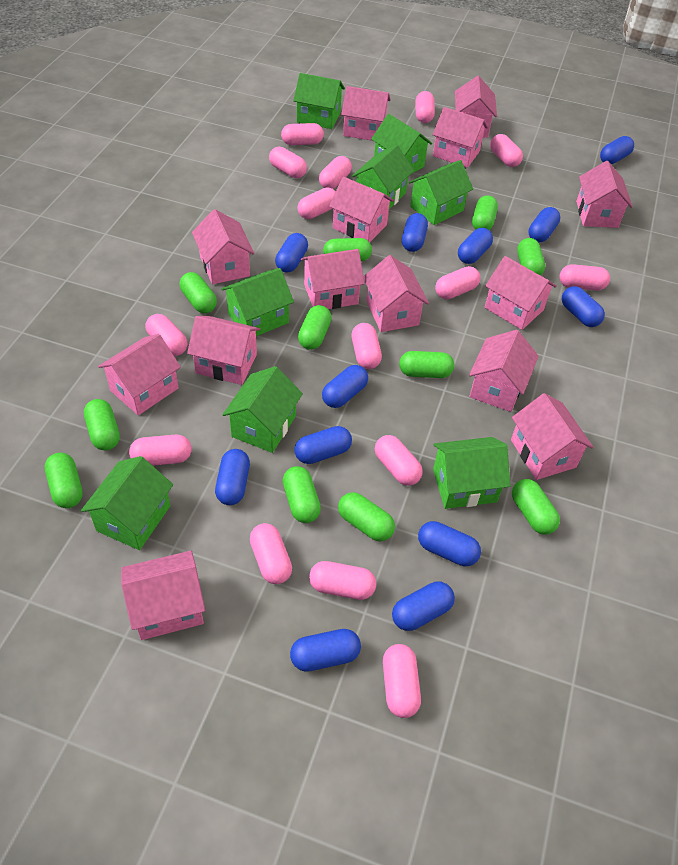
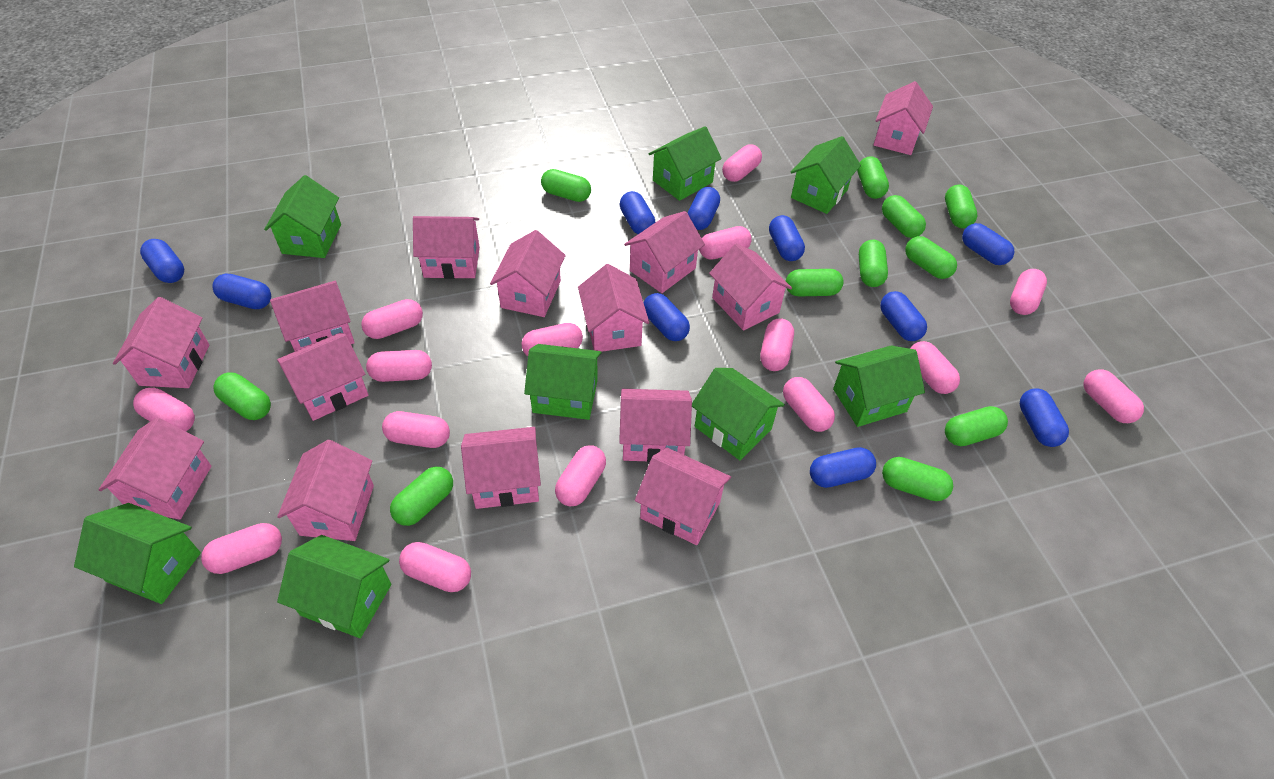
blue capsule: 12 -> 10

